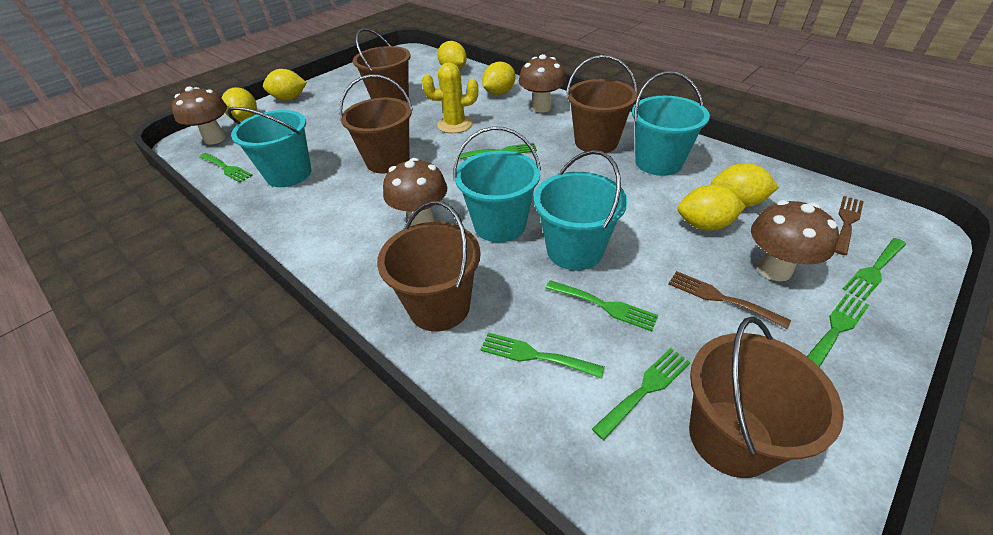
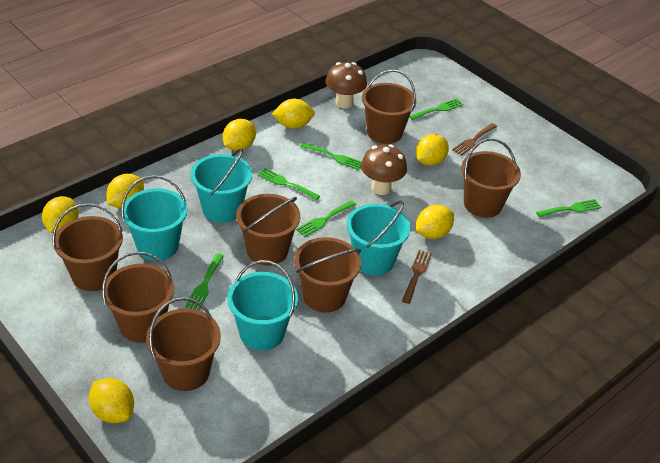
brown bucket: 5 -> 7
brown mushroom: 4 -> 2
green fork: 7 -> 6
yellow cactus: 1 -> 0
yellow lemon: 6 -> 7

